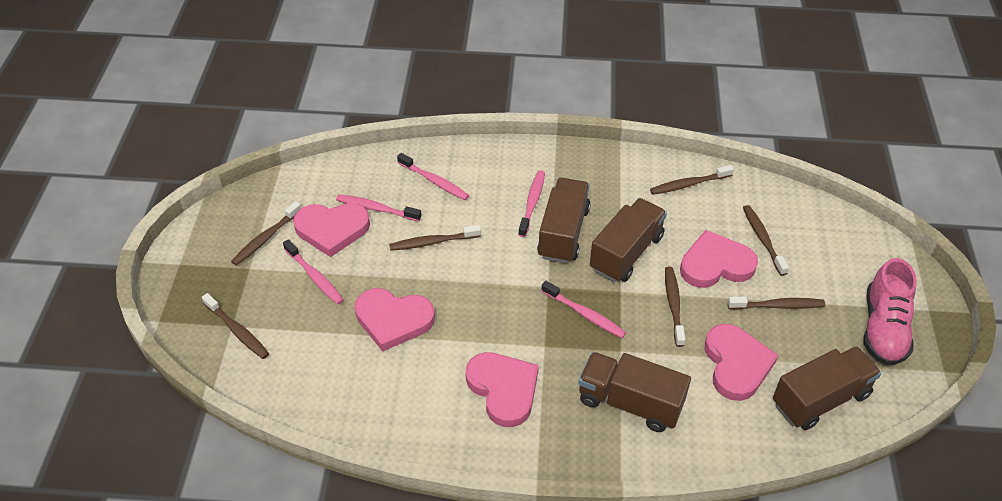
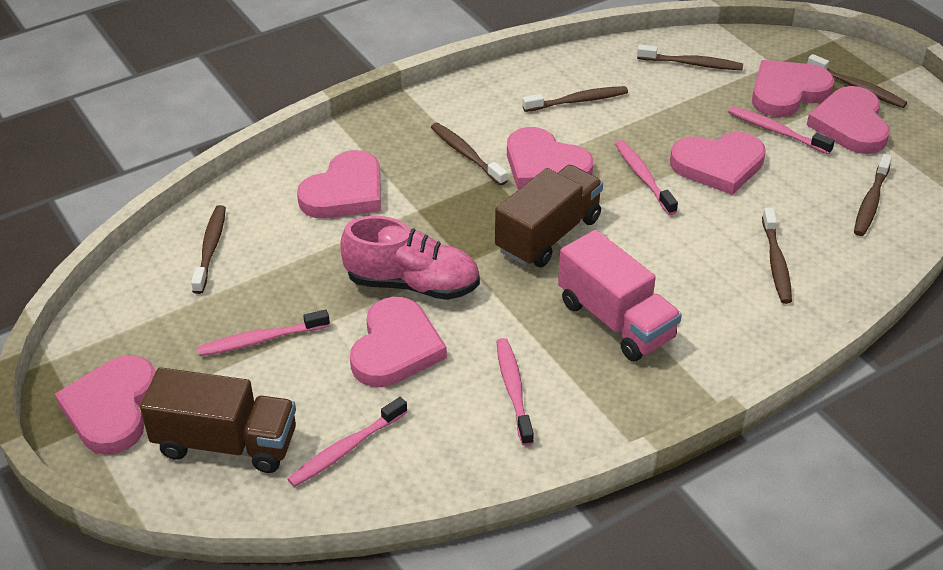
brown truck: 4 -> 2
pink heart: 5 -> 7
pink truck: 0 -> 1

